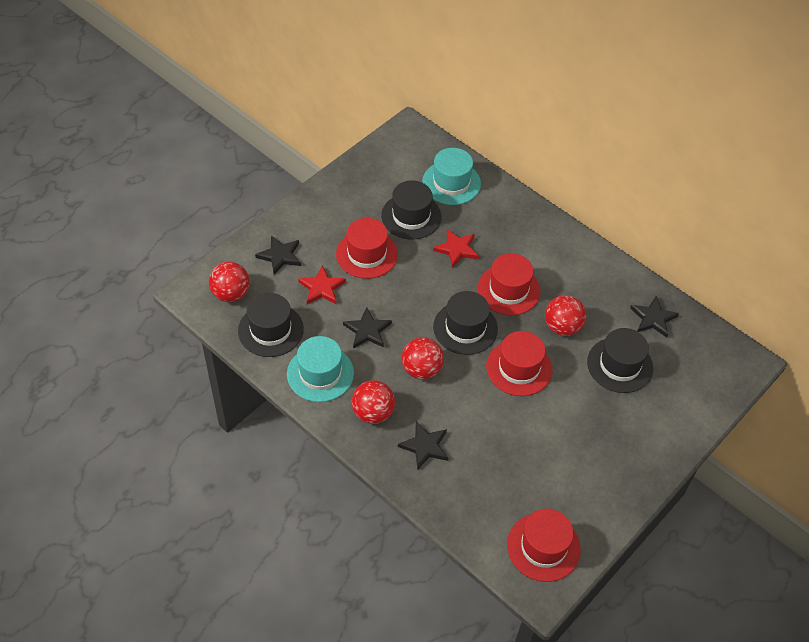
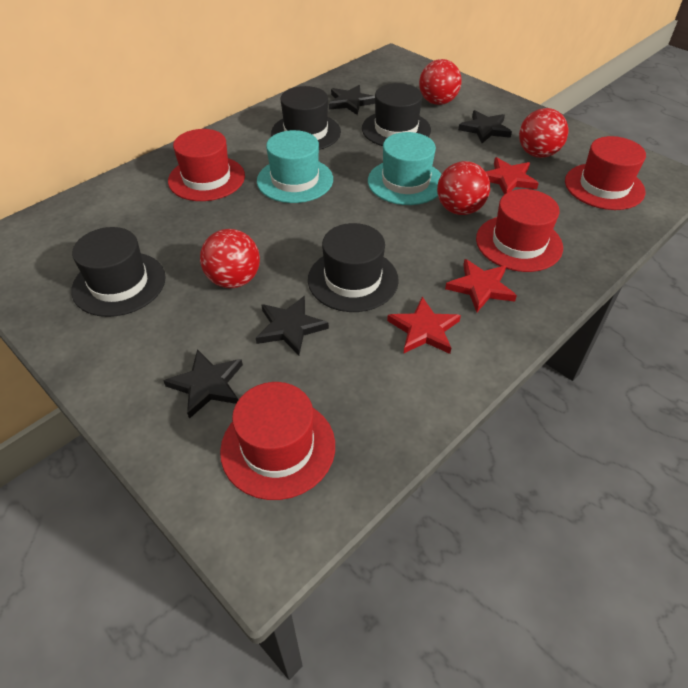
red star: 2 -> 3

